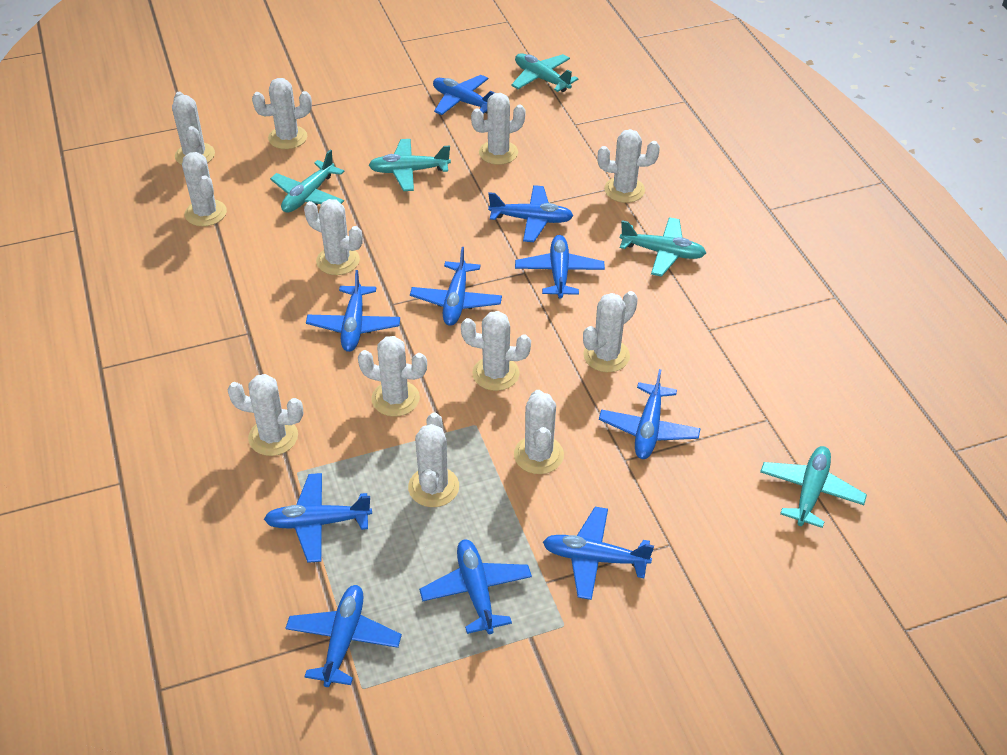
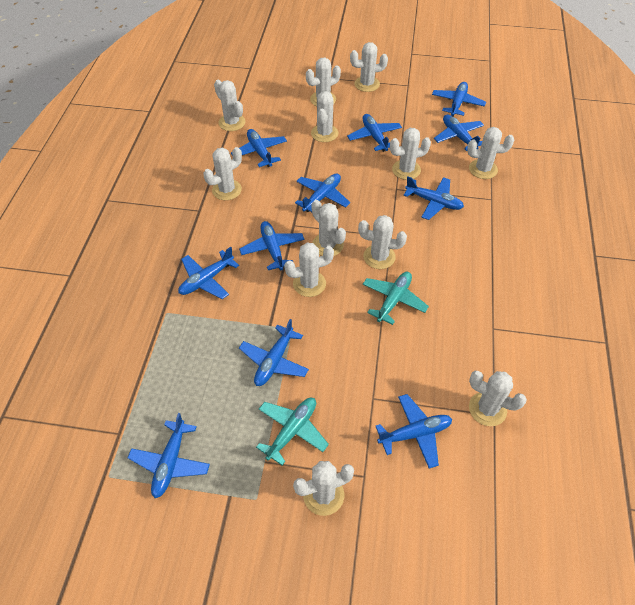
blue plane: 10 -> 11
turquoise plane: 5 -> 2

